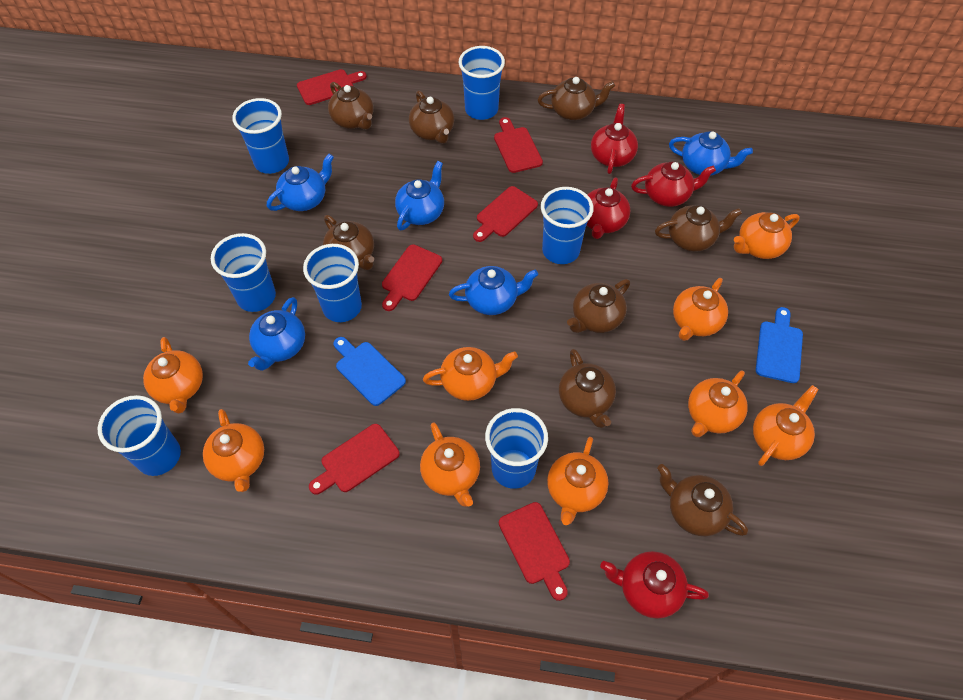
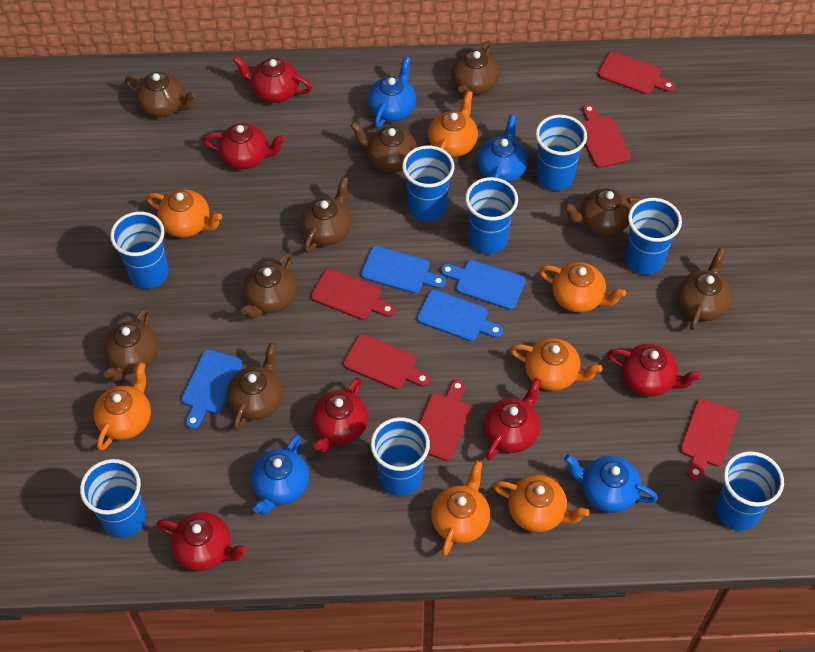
blue cup: 7 -> 8
blue cutting board: 2 -> 4
blue teapot: 5 -> 4
brown teapot: 8 -> 9
orange teapot: 9 -> 7
red teapot: 4 -> 6

